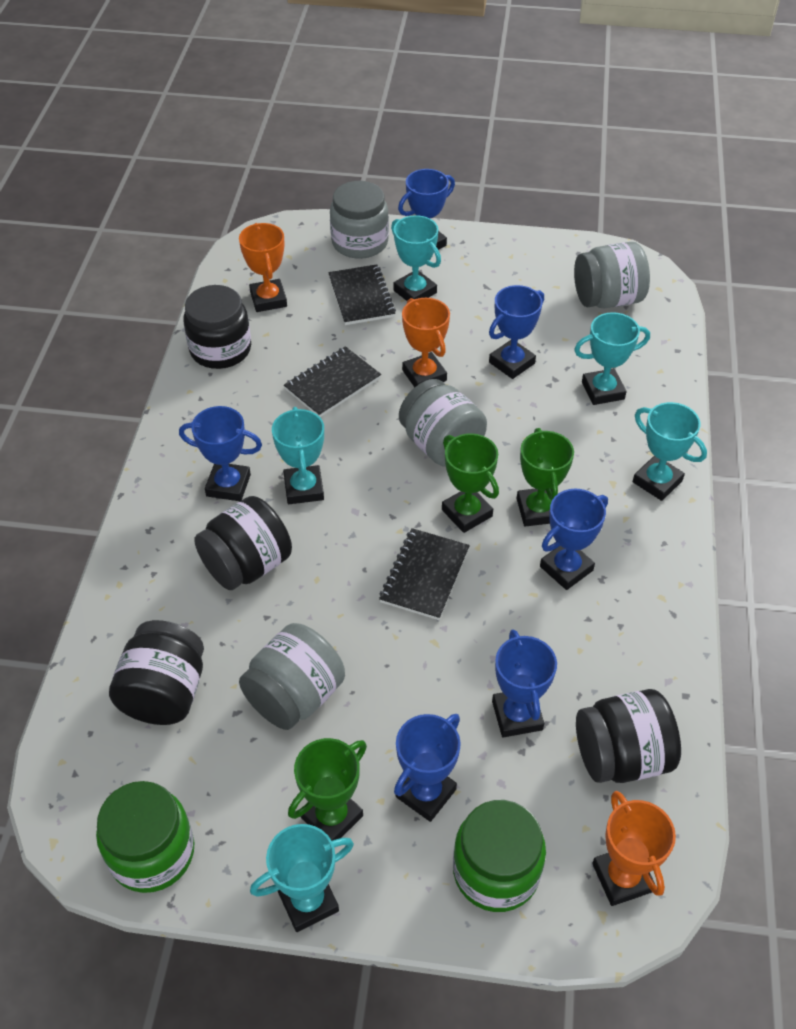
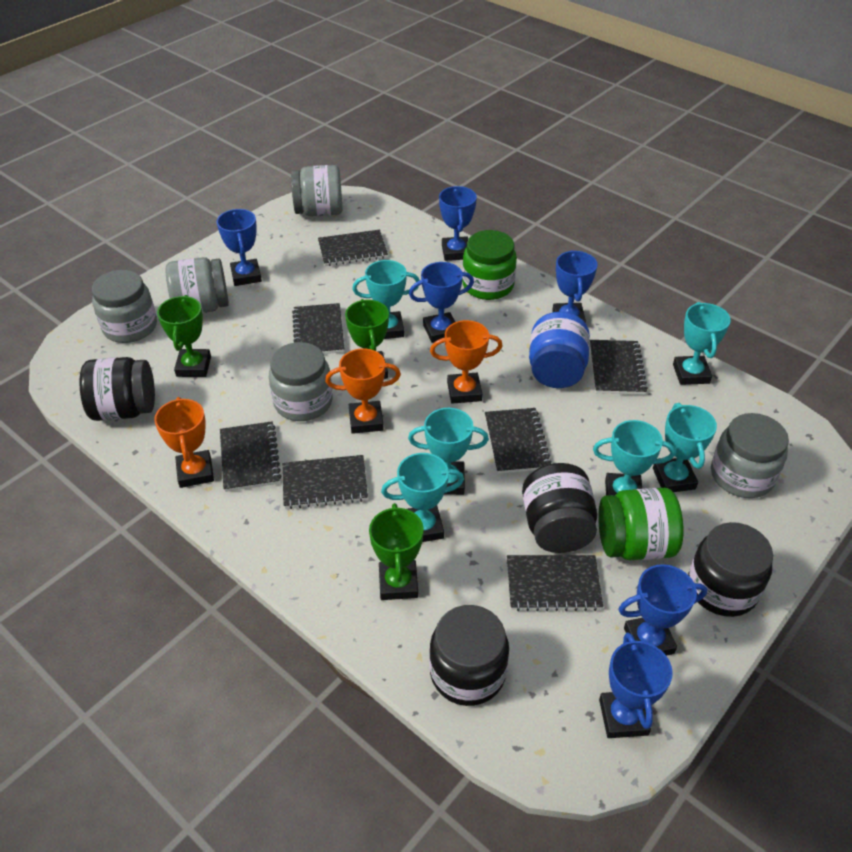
black notebook: 3 -> 7
blue jar: 0 -> 1
grey jar: 4 -> 5
turquoise trophy: 5 -> 6

